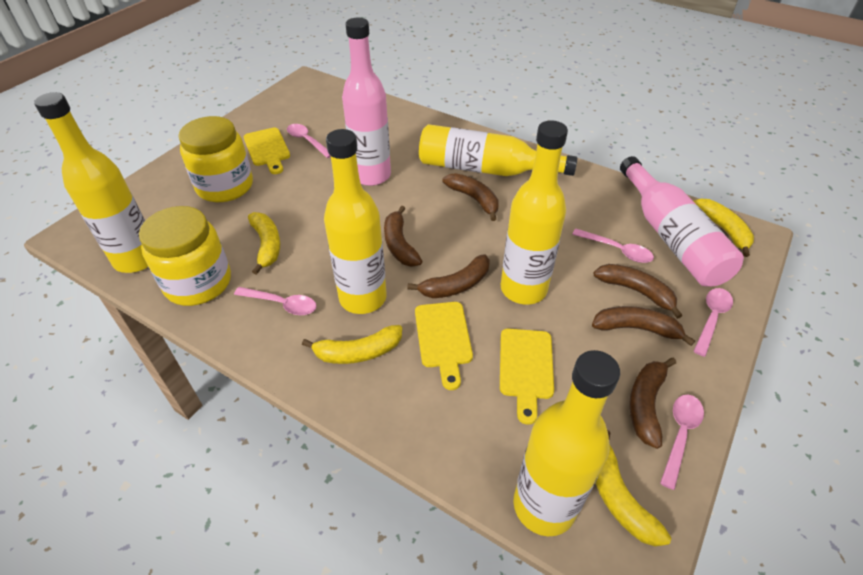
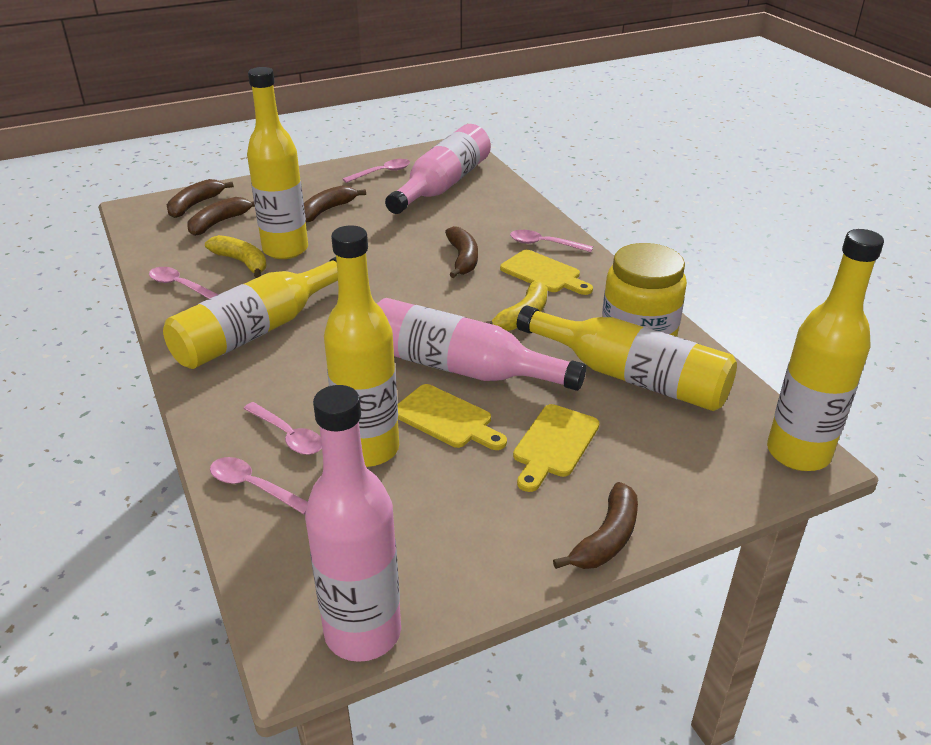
brown banana: 6 -> 5
pink bottle: 2 -> 3
yellow banana: 4 -> 2
yellow jar: 2 -> 1

